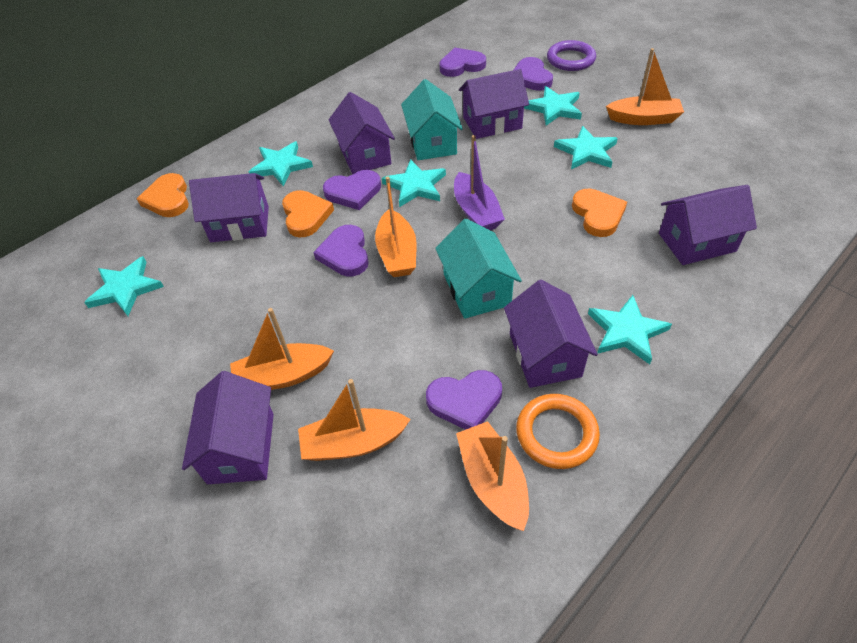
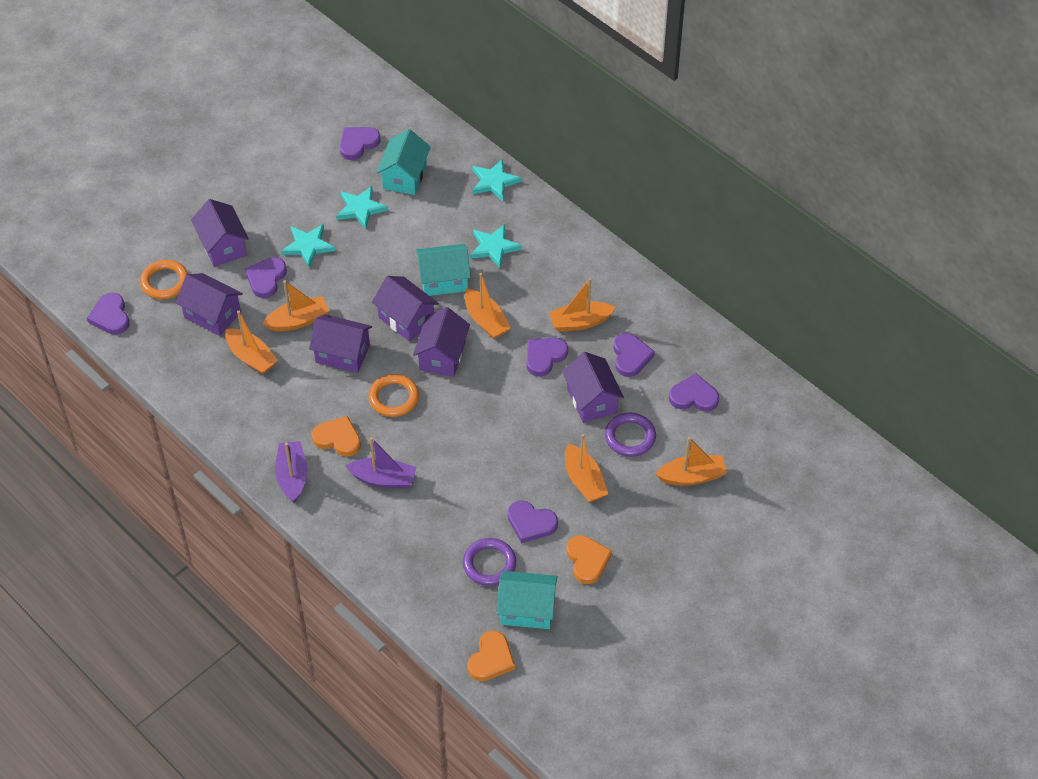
orange boat: 5 -> 6
orange ring: 1 -> 2
purple boat: 1 -> 2
purple heart: 5 -> 7
purple ring: 1 -> 2
turquoise house: 2 -> 3
turquoise star: 6 -> 4

